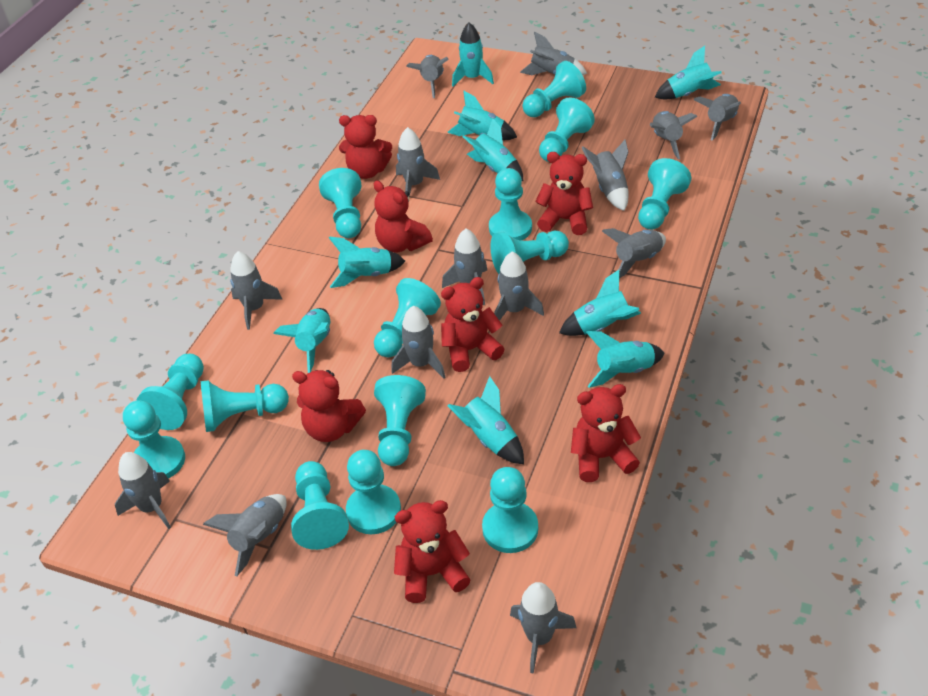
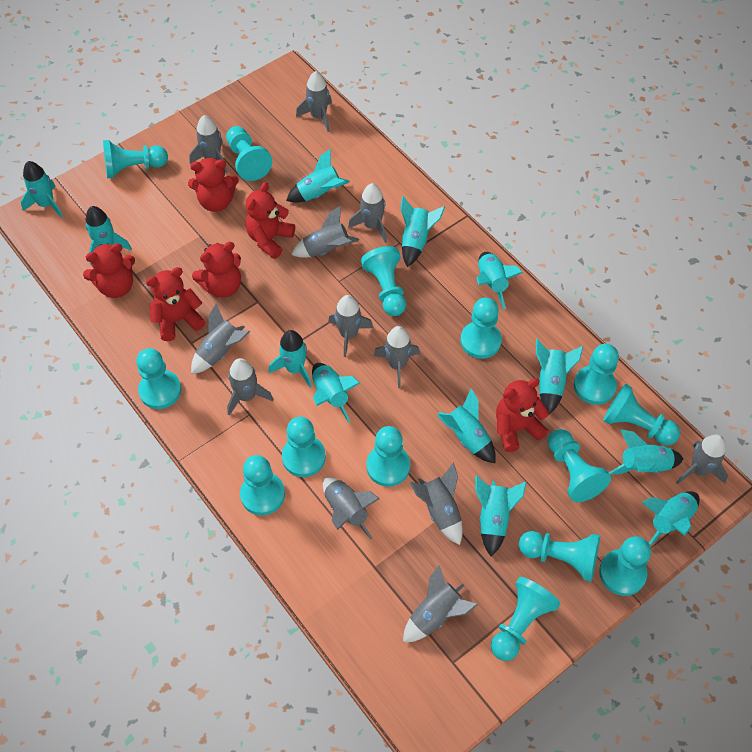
grey rocket: 14 -> 12
red teddy bear: 7 -> 6
turquoise rocket: 9 -> 12

